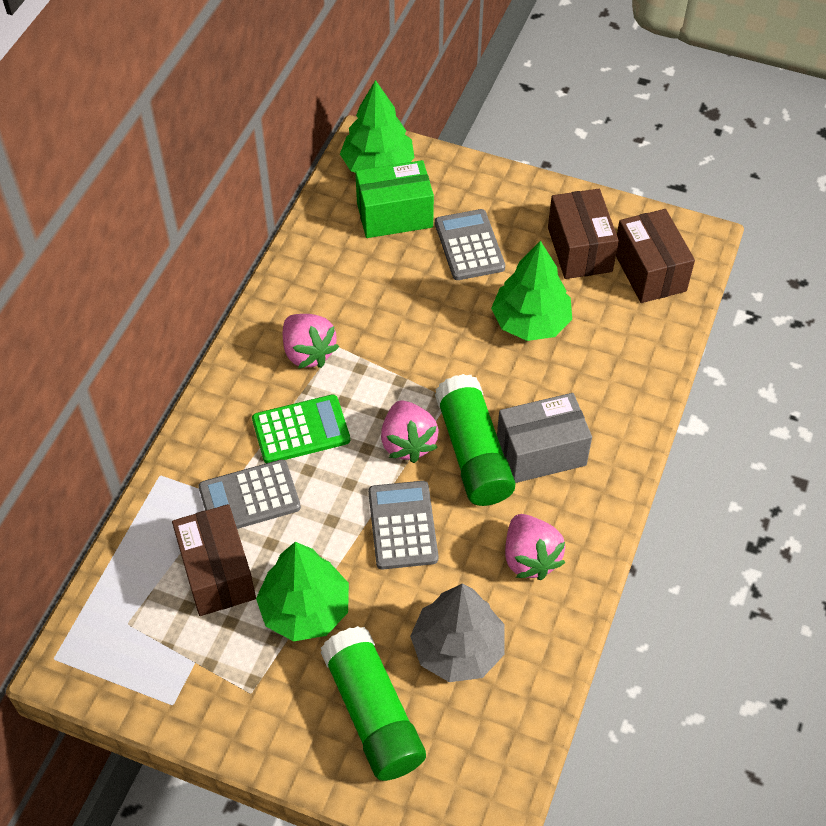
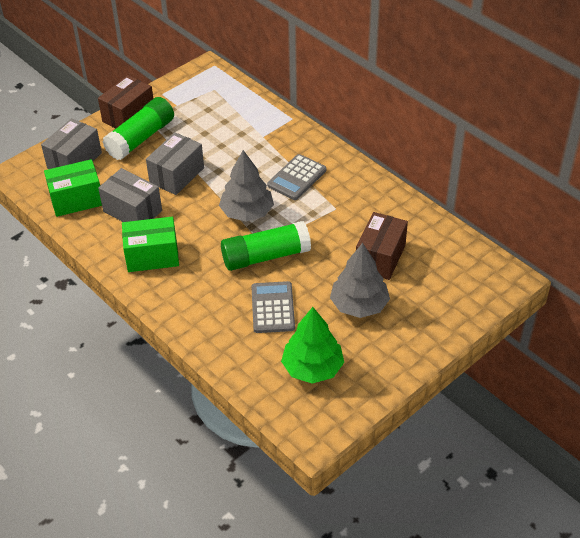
brown box: 3 -> 2
green box: 1 -> 2
green calculator: 1 -> 0
green tree: 3 -> 1
grey box: 1 -> 3
grey calculator: 3 -> 2
grey tree: 1 -> 2
pink strawberry: 3 -> 0

